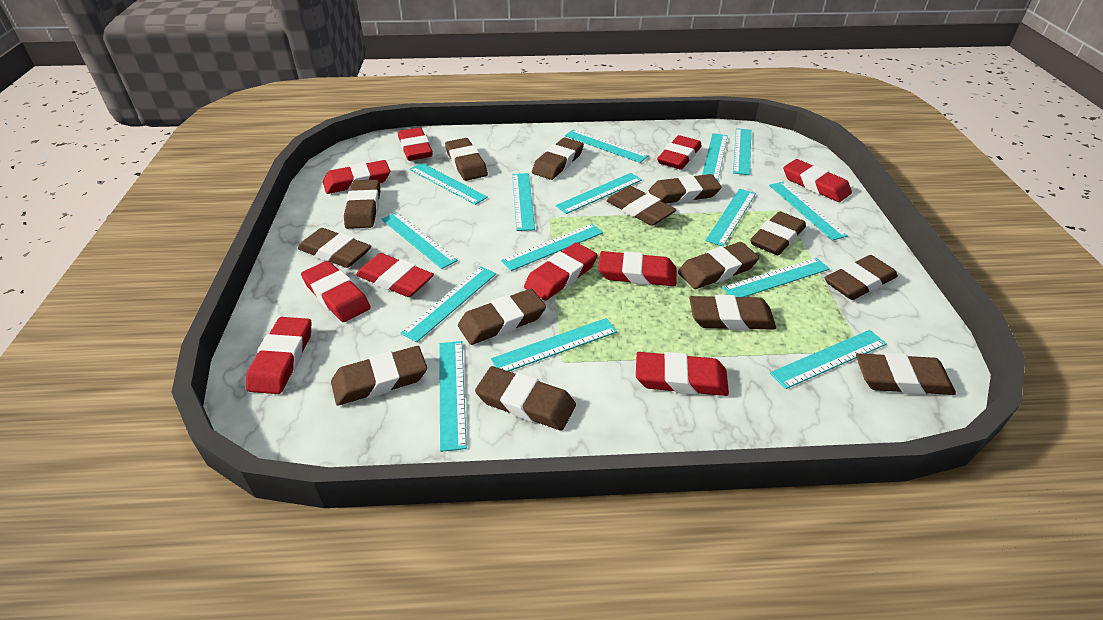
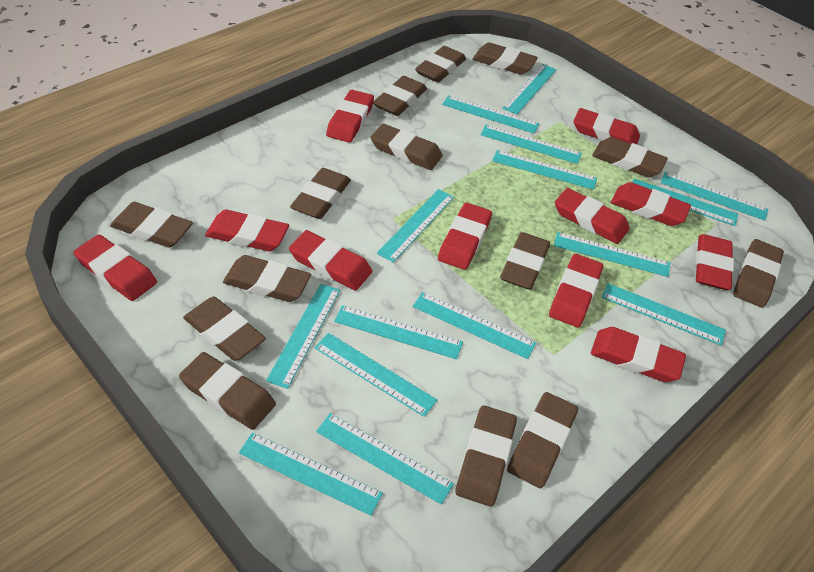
red eraser: 10 -> 11

